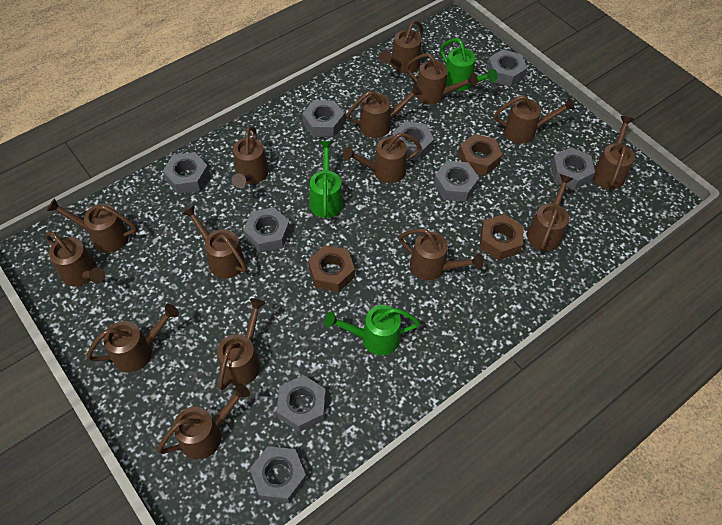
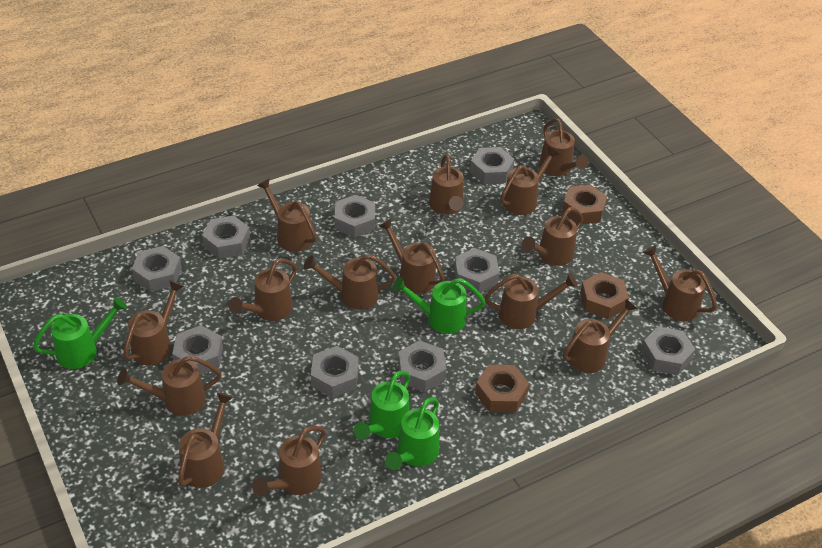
green watering can: 3 -> 4

